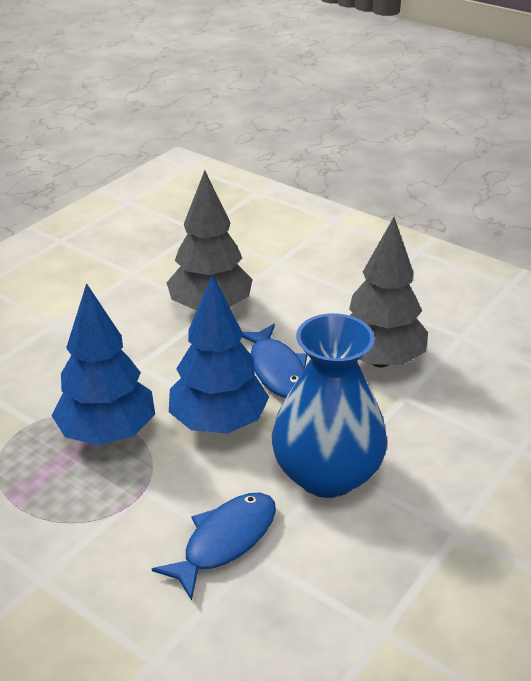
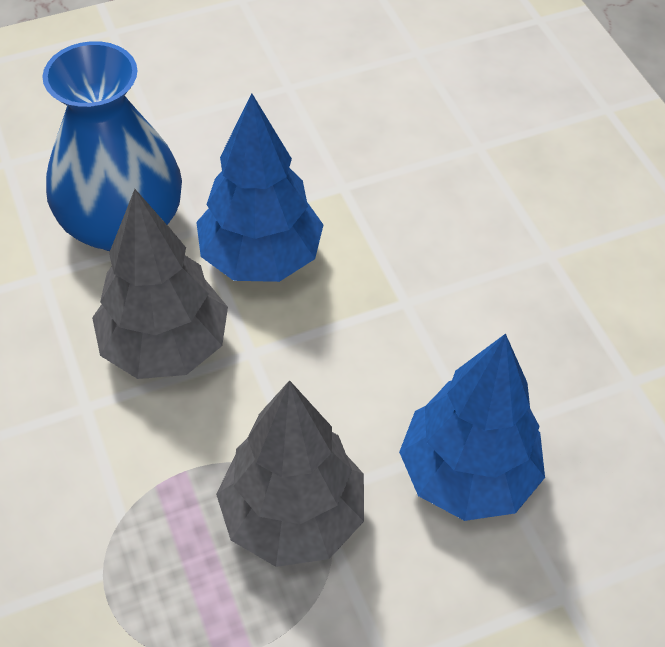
blue fish: 2 -> 0

